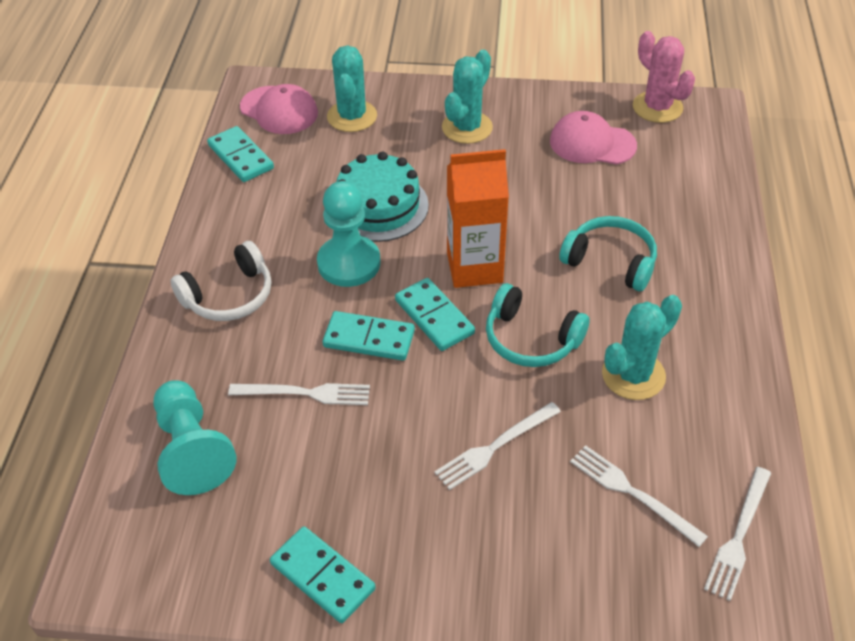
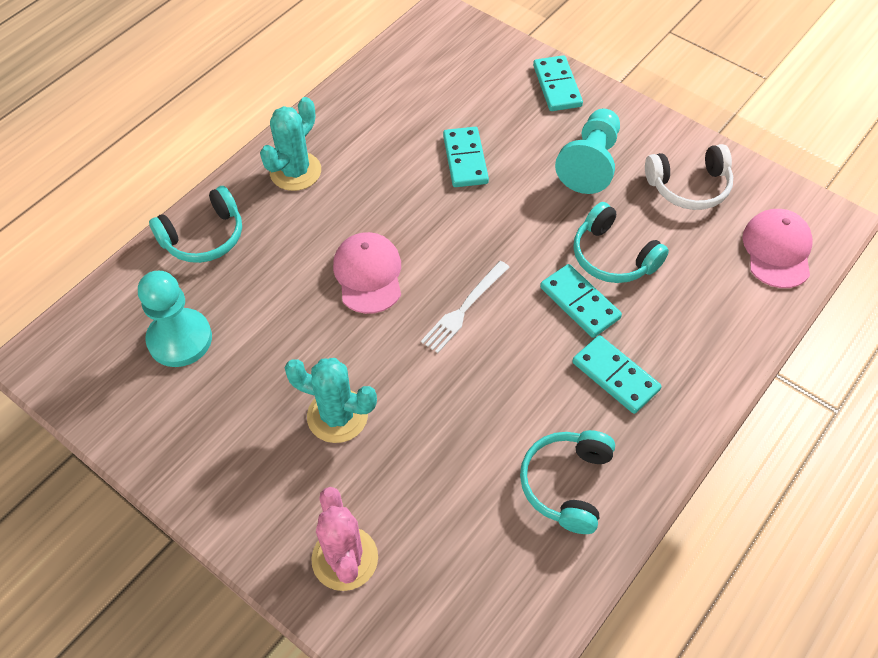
orange carton: 1 -> 0
turquoise cactus: 3 -> 2
turquoise cake: 1 -> 0
turquoise headphones: 2 -> 3
white fork: 4 -> 1

